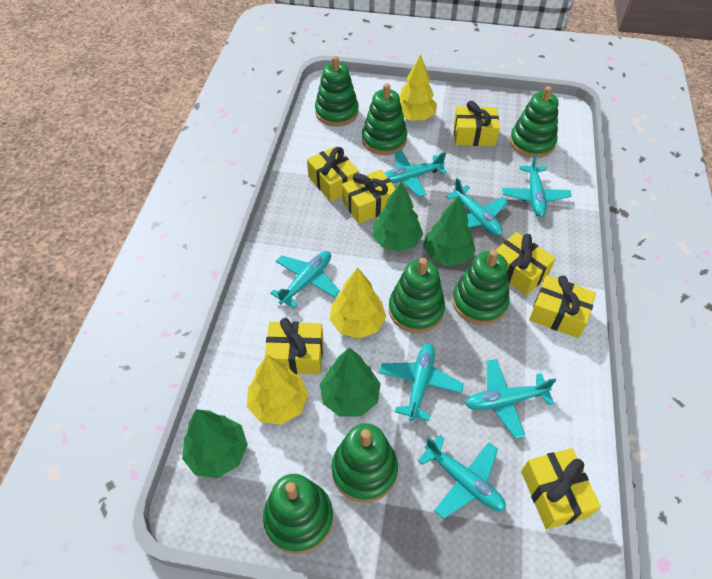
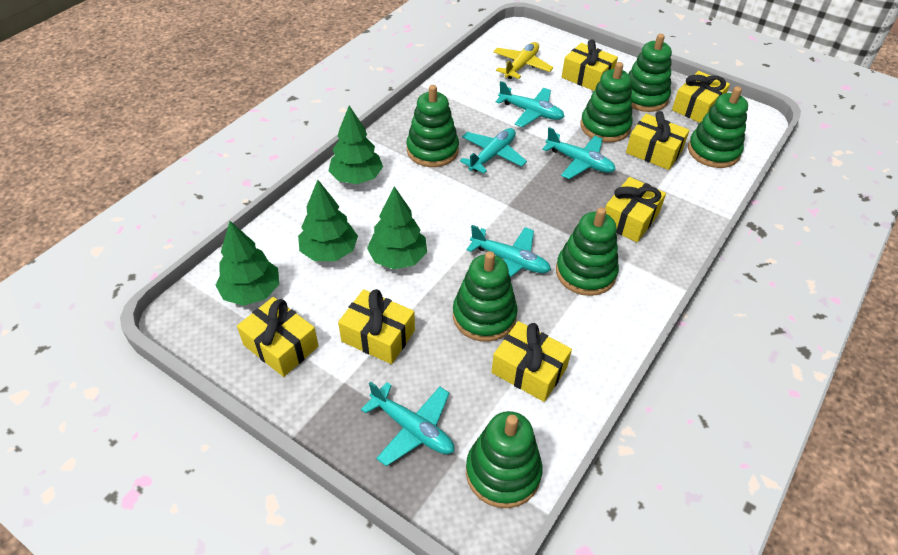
turquoise plane: 7 -> 5
yellow plane: 0 -> 1
yellow tree: 3 -> 0

